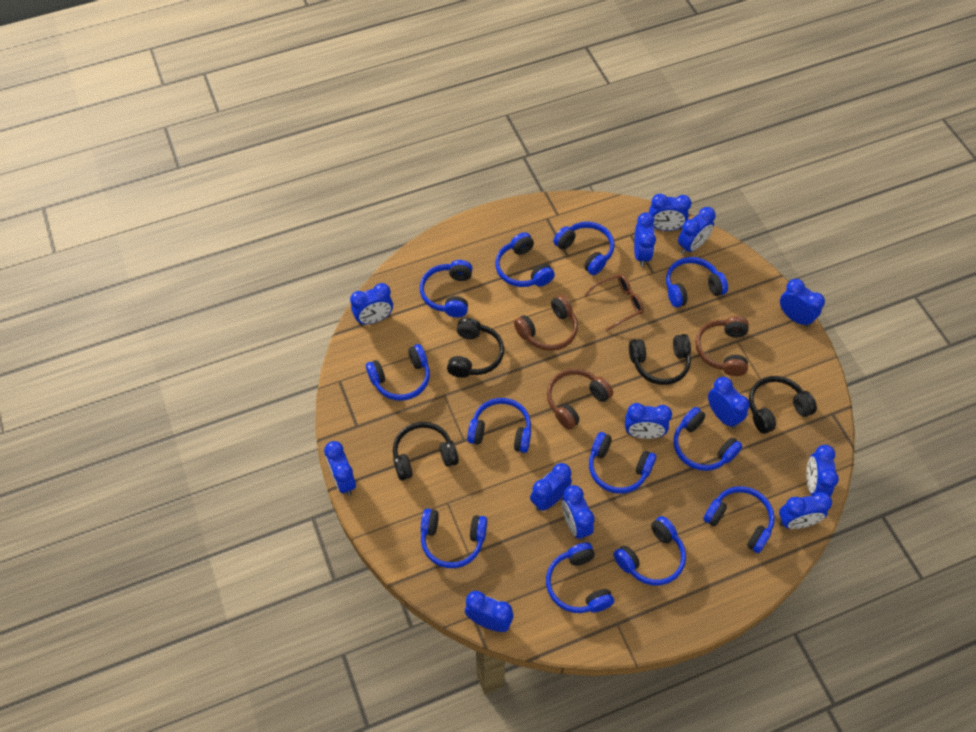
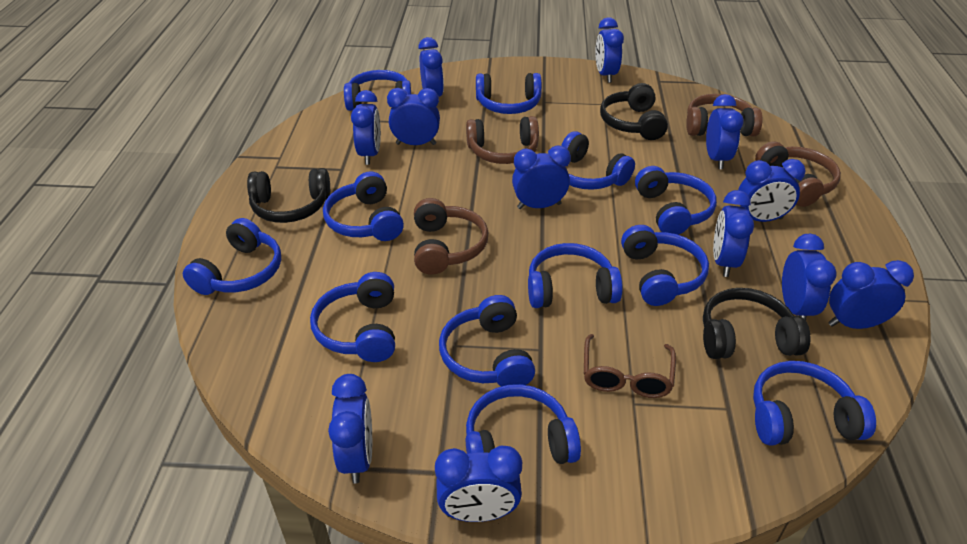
black headphones: 4 -> 3
blue clock: 13 -> 12
brown headphones: 3 -> 4

